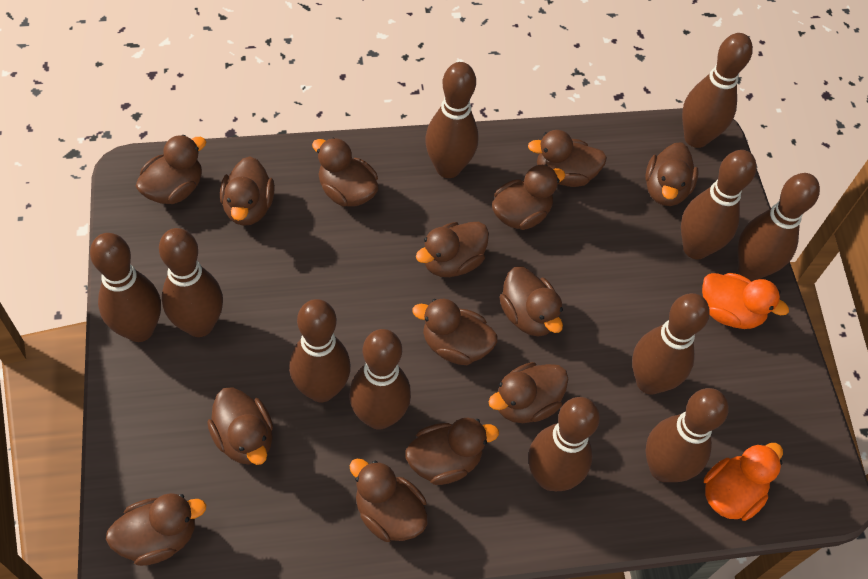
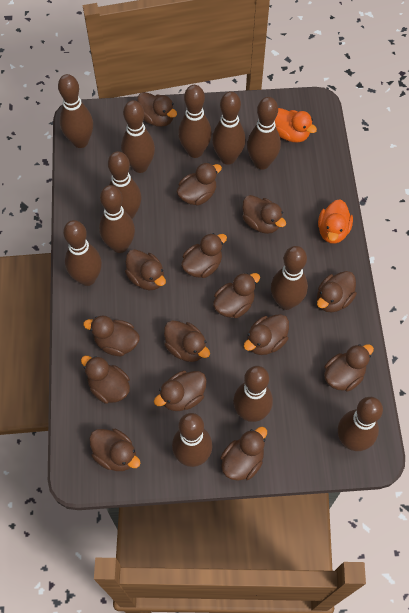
brown bowling pin: 11 -> 12
brown duck: 14 -> 15

